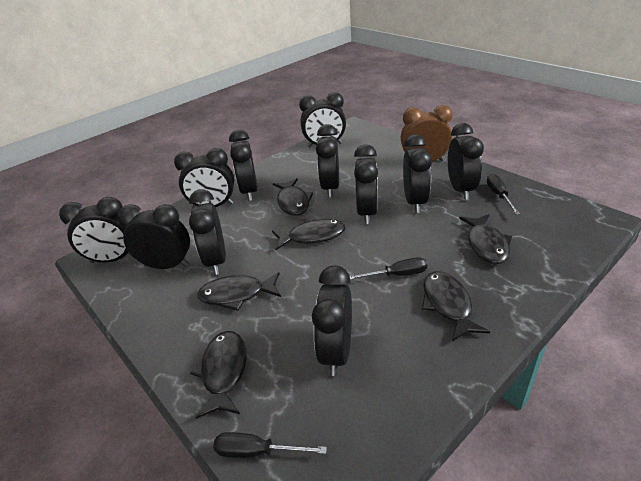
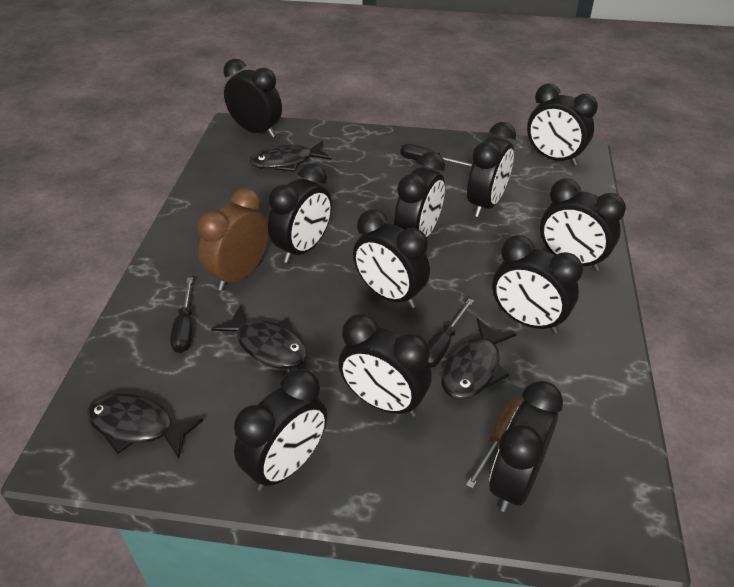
black fish: 6 -> 4
brown screwdriver: 0 -> 1

